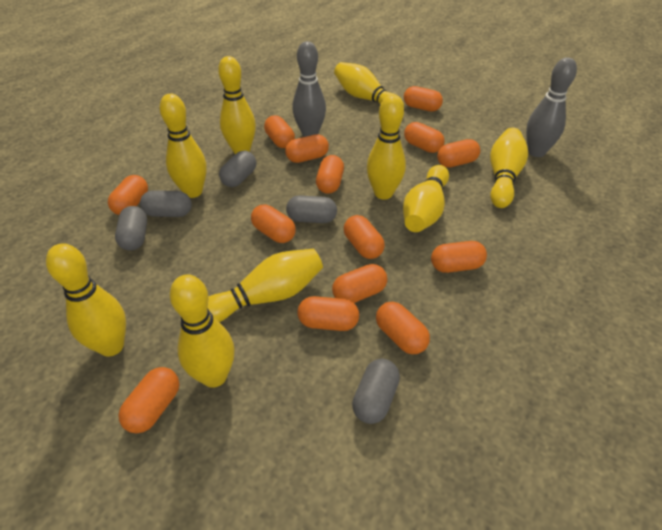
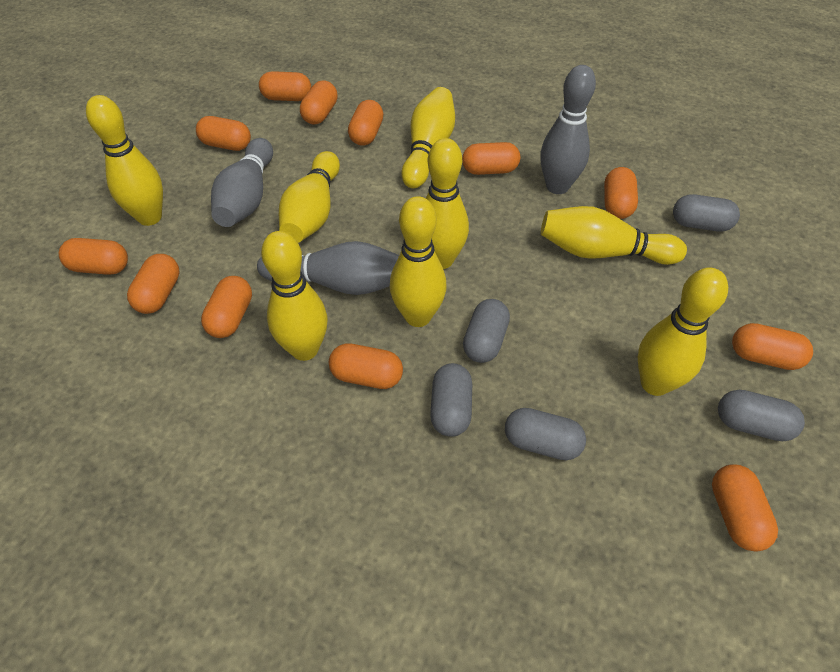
grey bowling pin: 2 -> 3
orange capsule: 14 -> 12
yellow bowling pin: 9 -> 8

